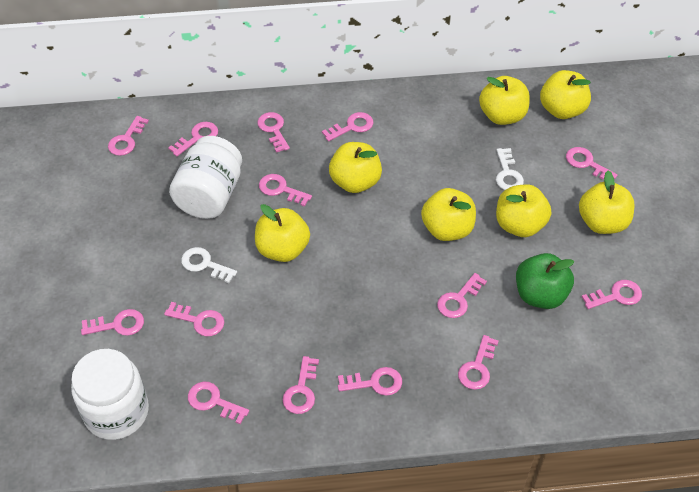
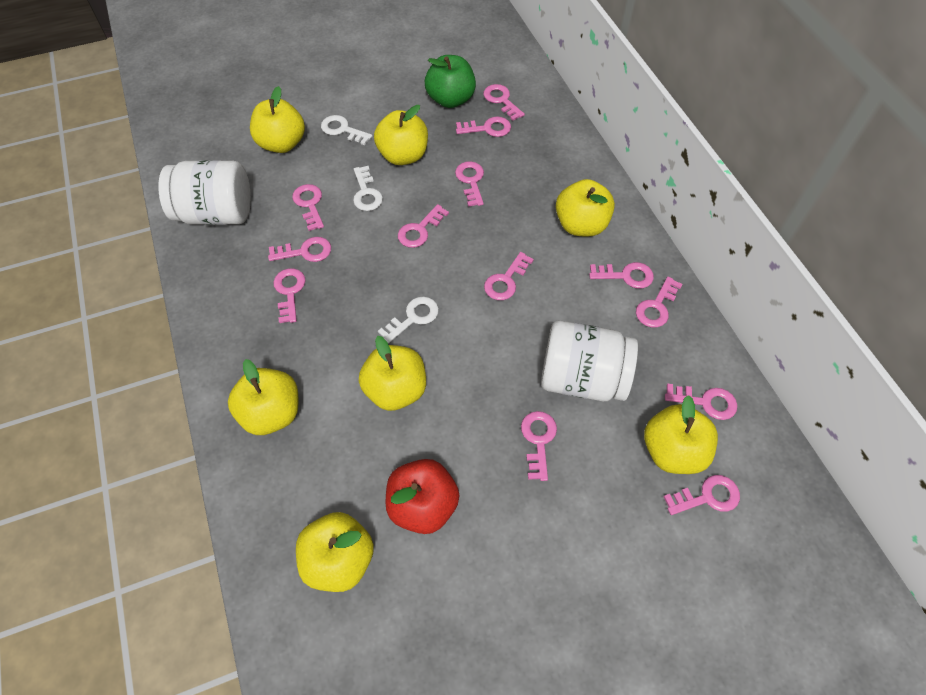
pink key: 14 -> 13
red apple: 0 -> 1
white key: 2 -> 3

